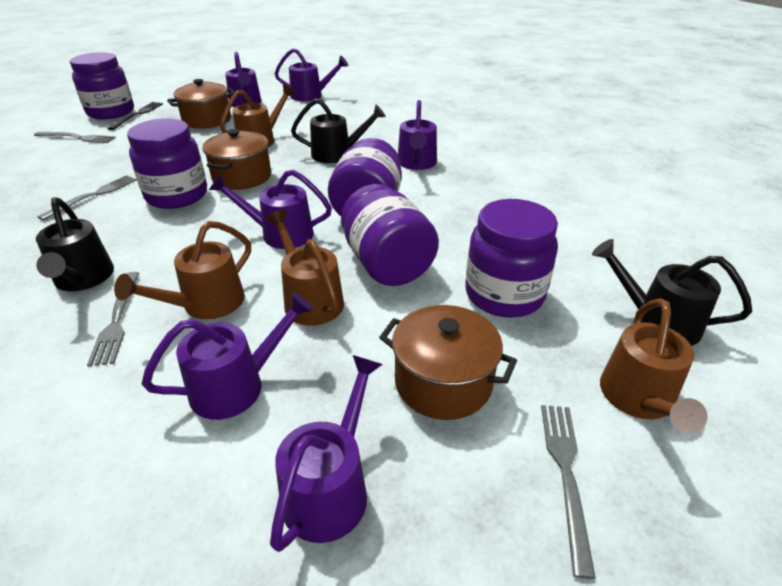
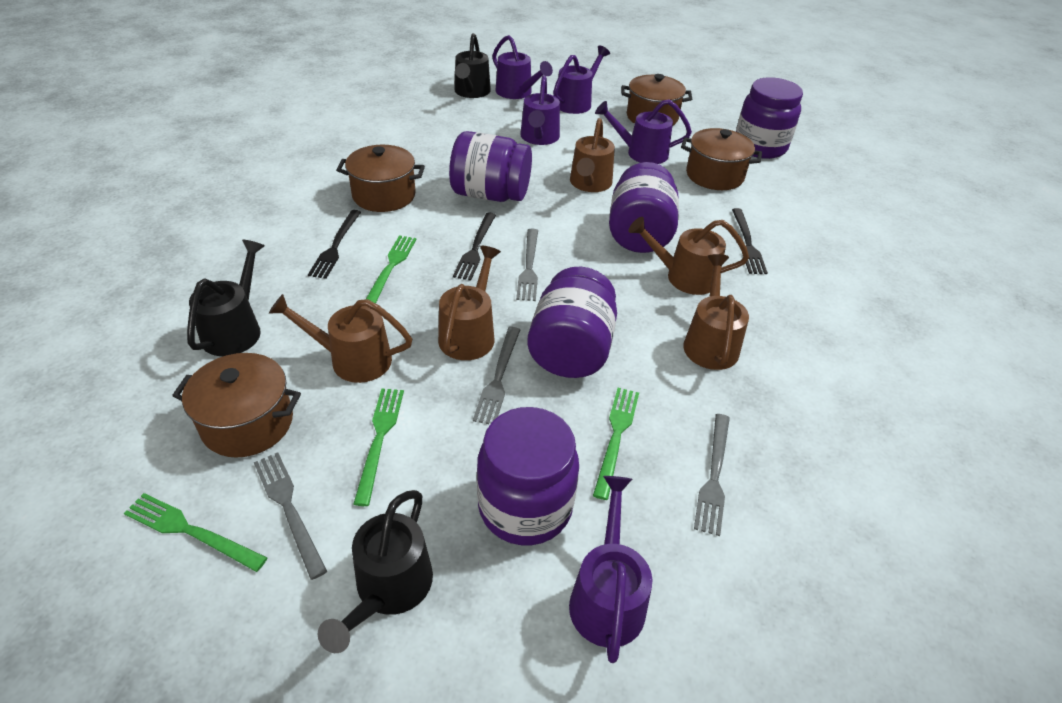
black fork: 1 -> 3
brown pot: 3 -> 4
brown watering can: 4 -> 5
green fork: 0 -> 4
purple watering can: 6 -> 5

